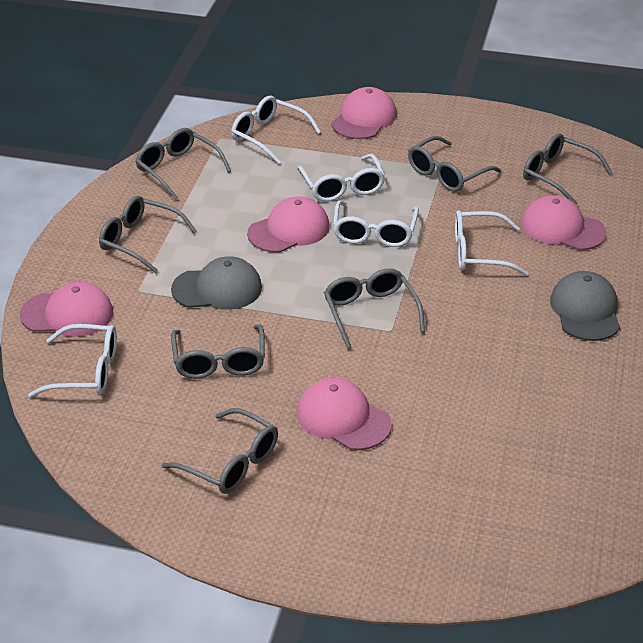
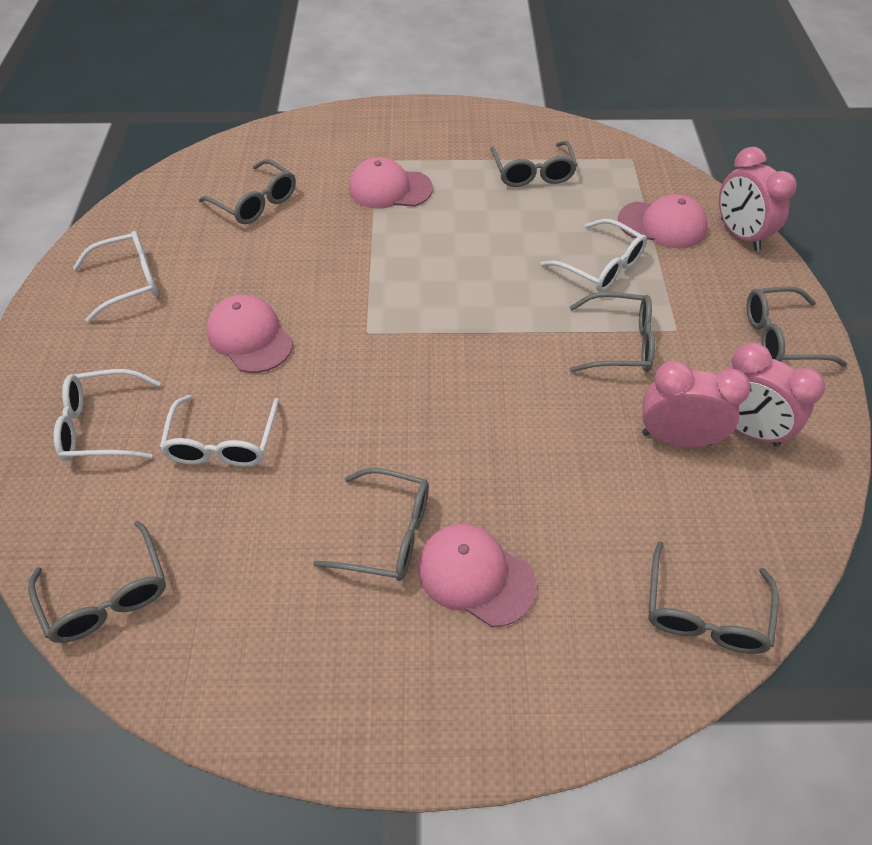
grey cap: 2 -> 0
pink cap: 5 -> 4
pink clock: 0 -> 3
white glasses: 5 -> 4

